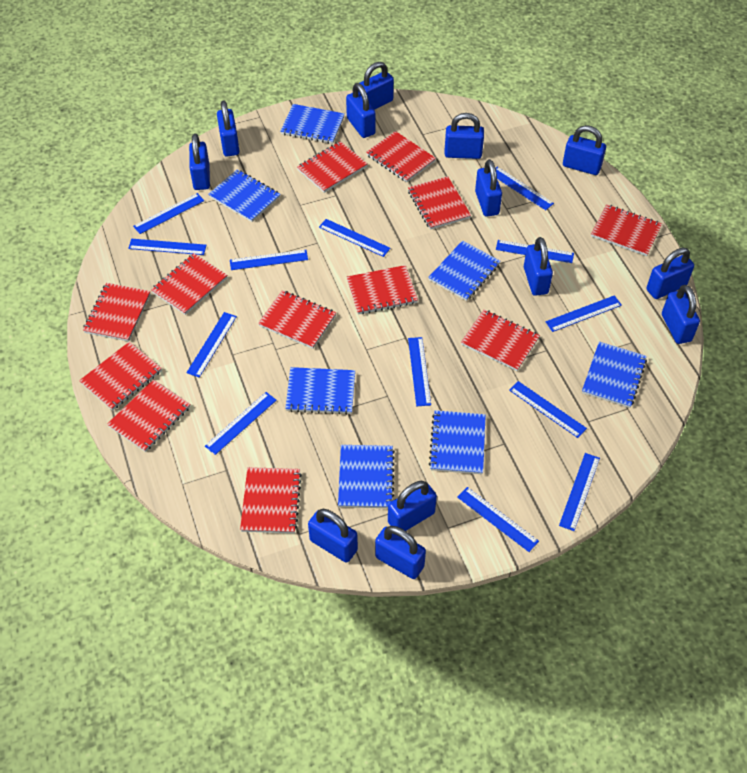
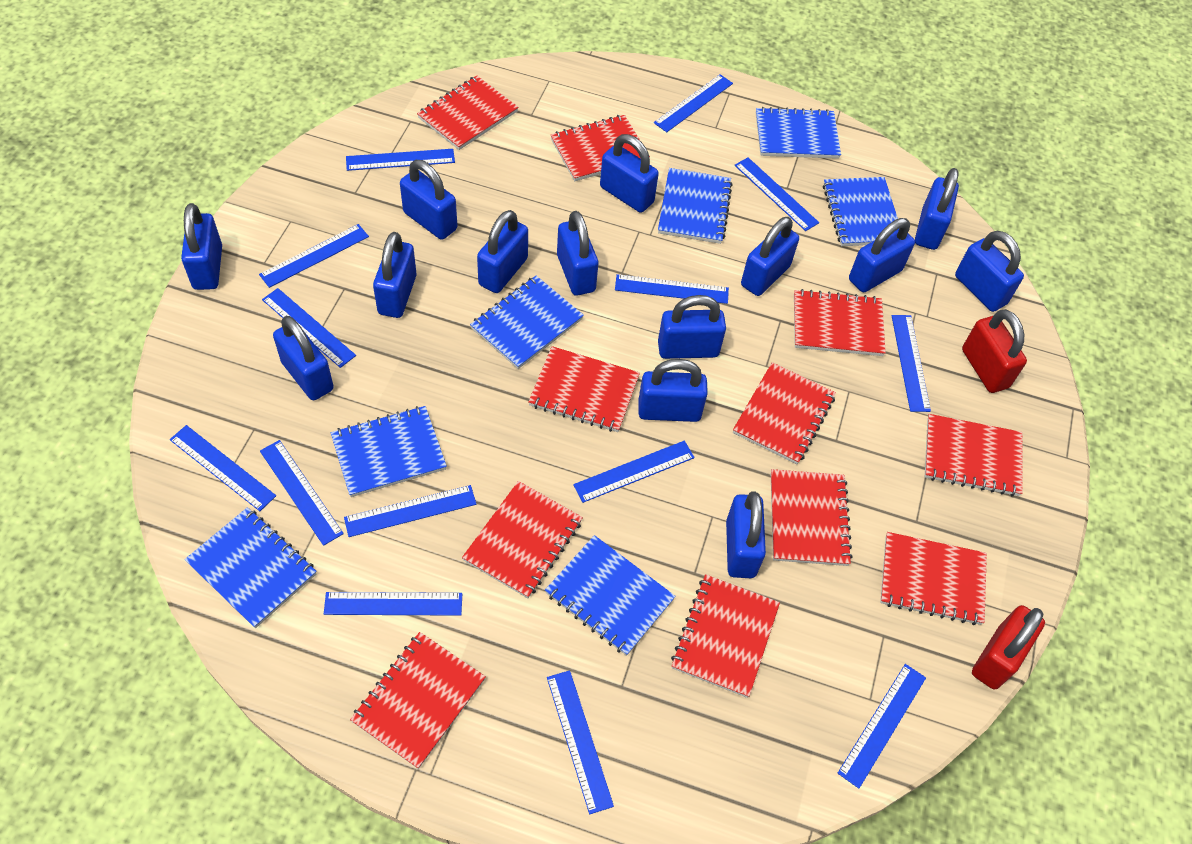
blue padlock: 13 -> 14
blue ruler: 13 -> 14
red notebook: 12 -> 11
red padlock: 0 -> 2

